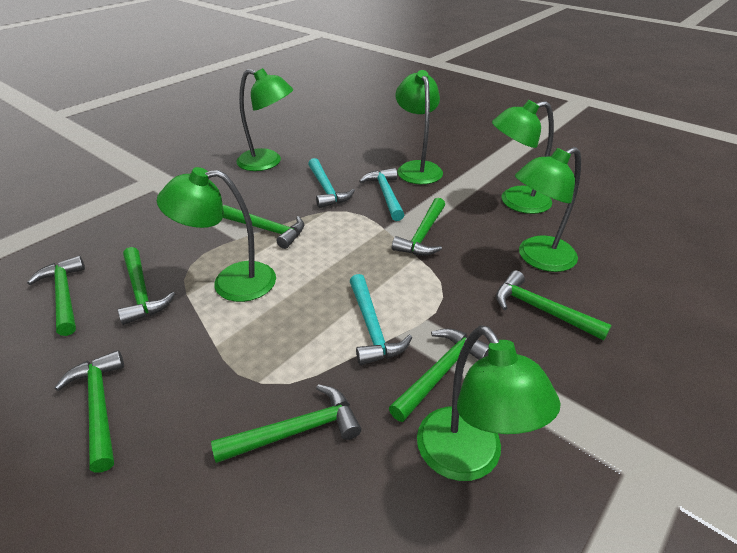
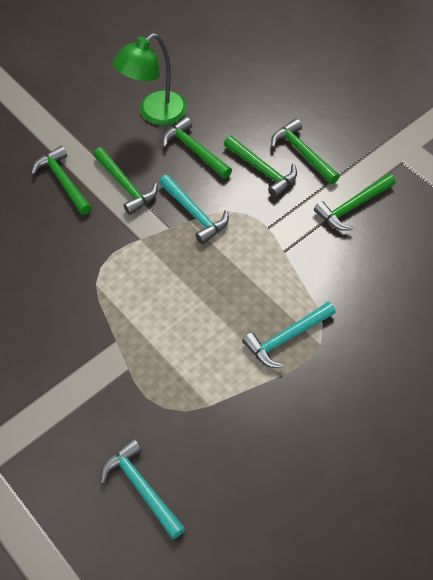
green hammer: 8 -> 6
green lamp: 6 -> 1

